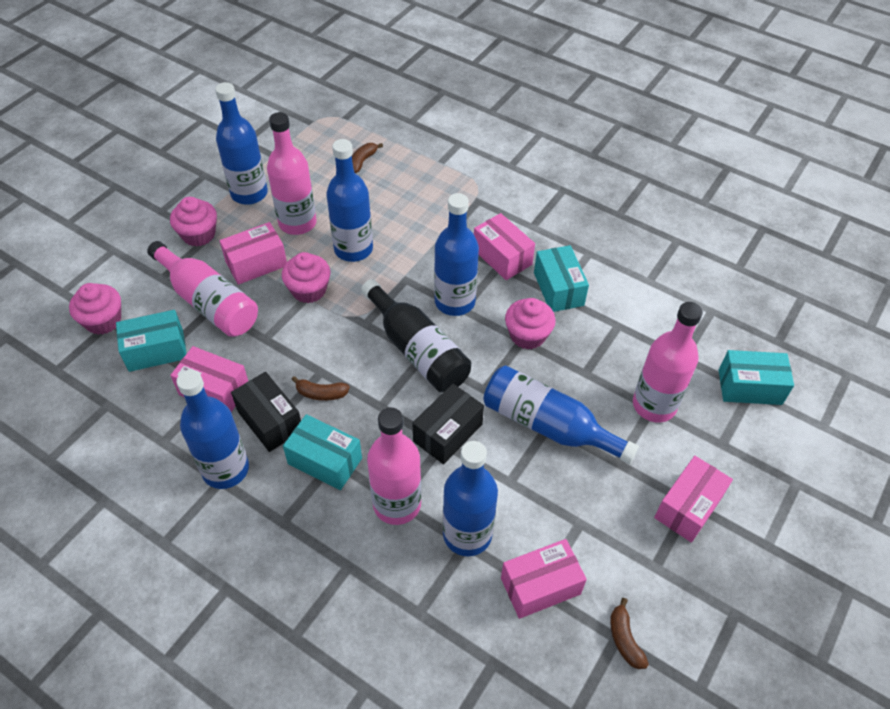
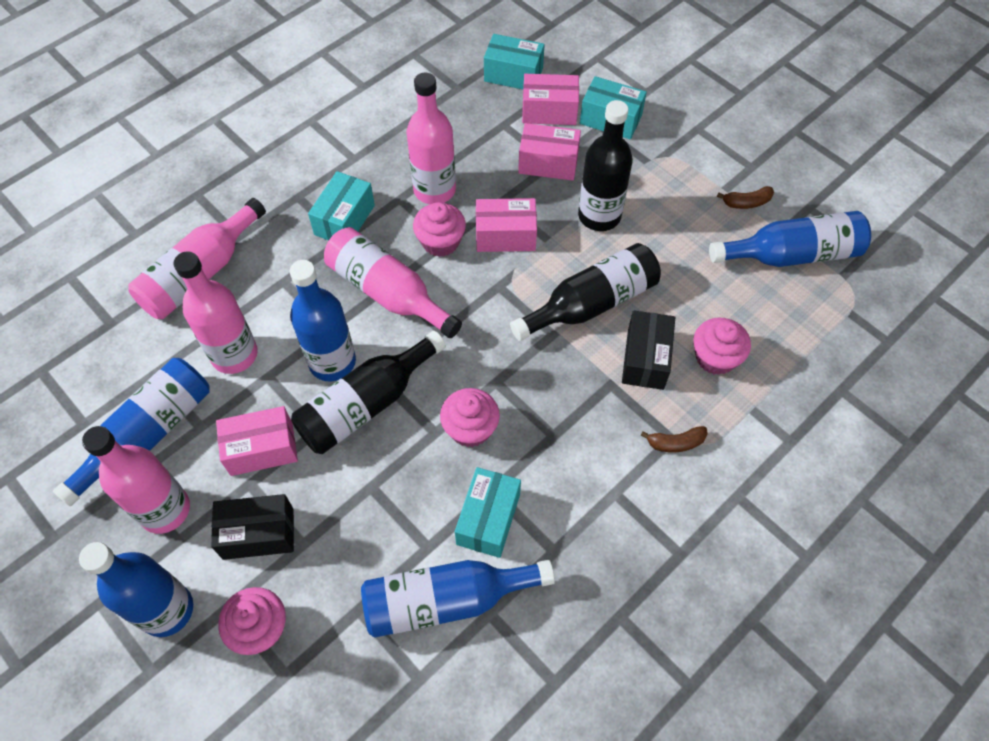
black bottle: 1 -> 3
blue bottle: 6 -> 5
brown banana: 3 -> 2
pink bottle: 4 -> 5
pink box: 5 -> 4

